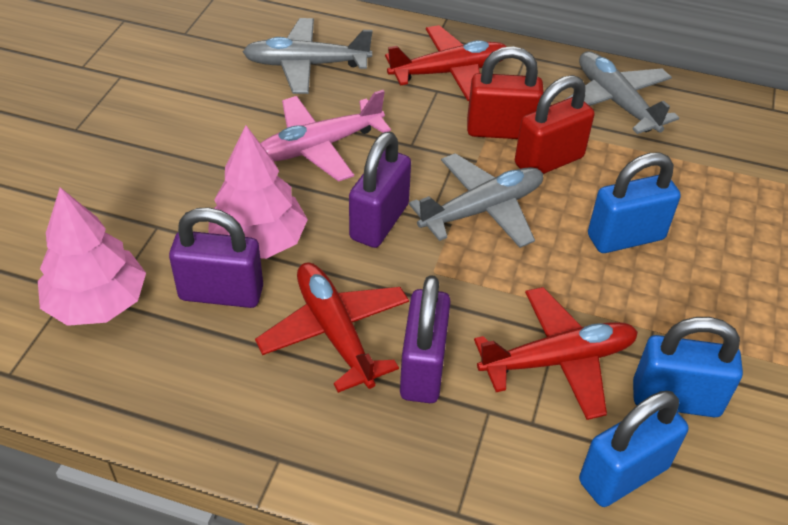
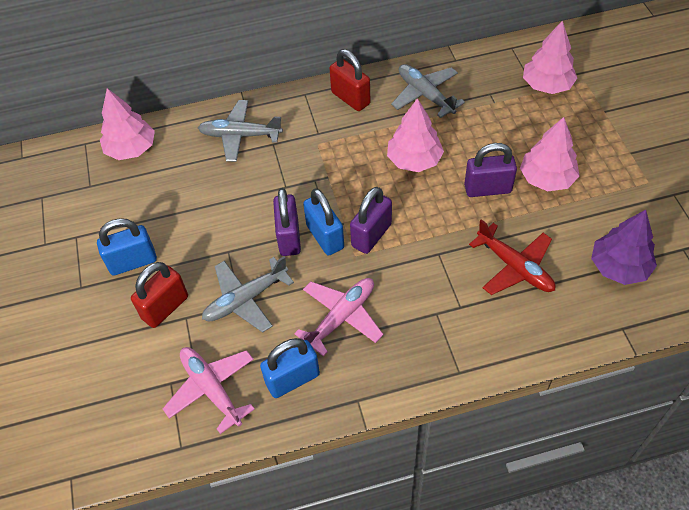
pink plane: 1 -> 2
pink tree: 2 -> 4
purple tree: 0 -> 1
red plane: 3 -> 1

